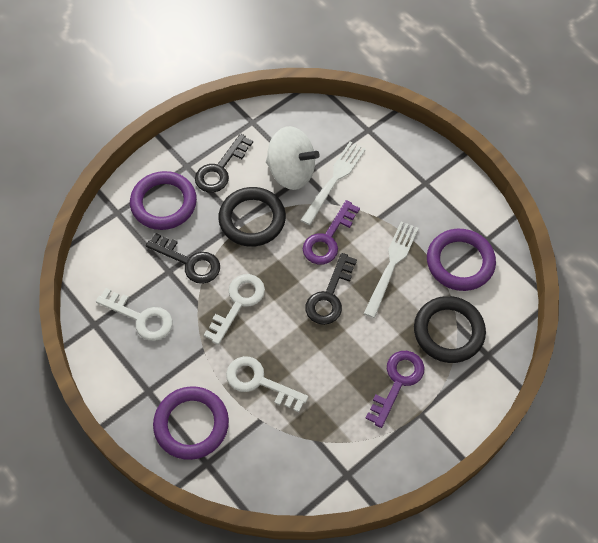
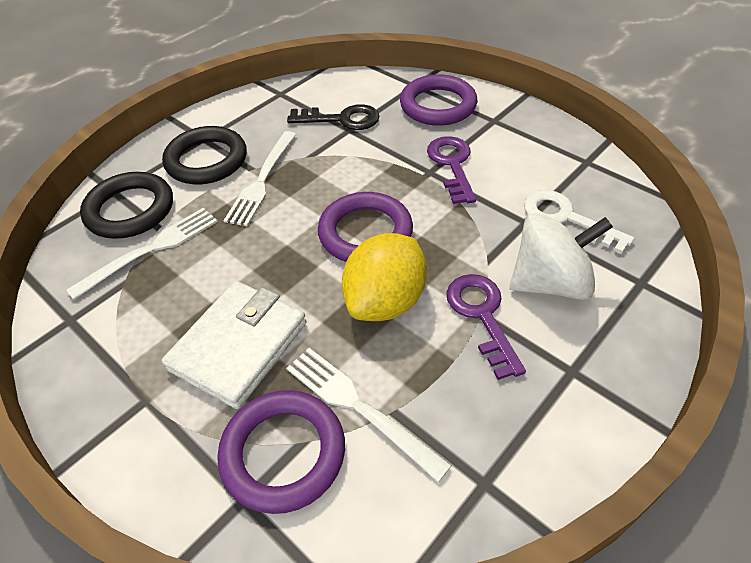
black key: 3 -> 1
white fork: 2 -> 3
white key: 3 -> 1
white wallet: 0 -> 1
yellow lemon: 0 -> 1

